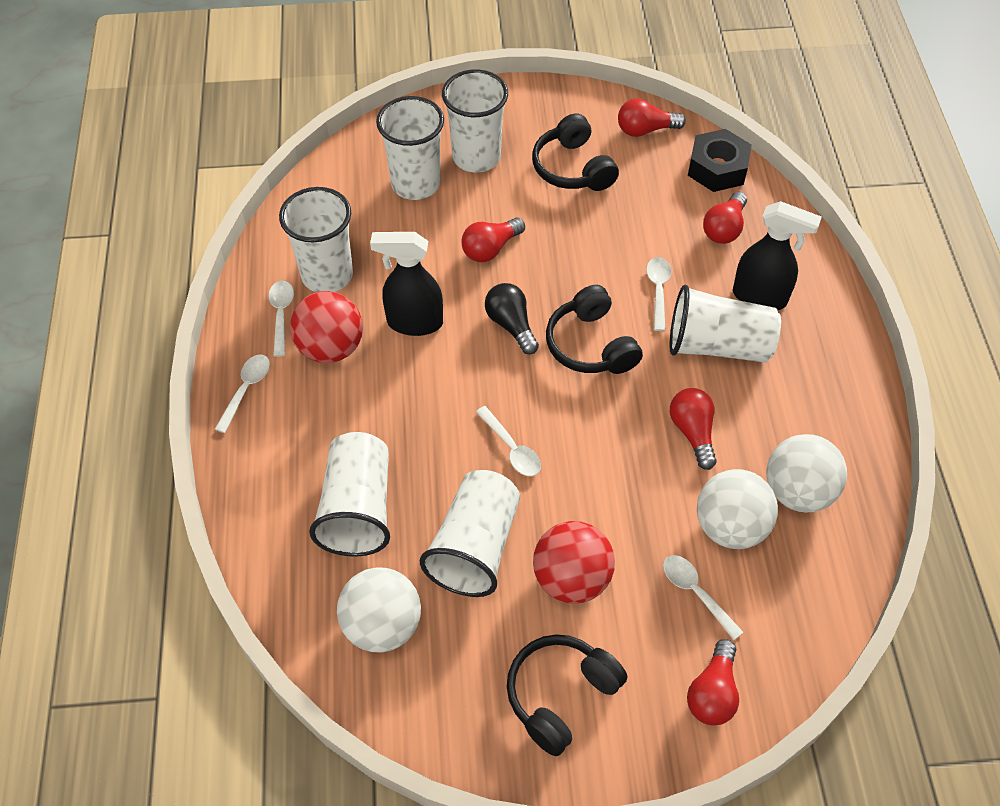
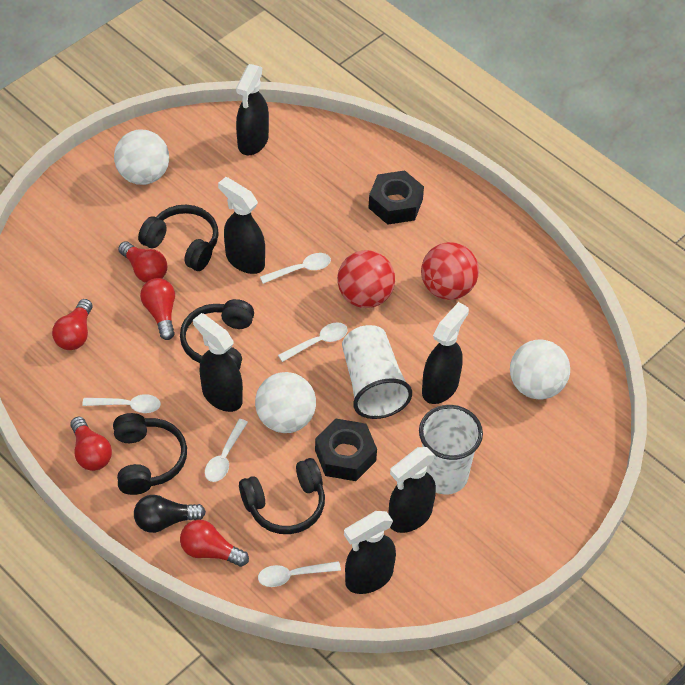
black headphones: 3 -> 4
black nut: 1 -> 2
black spray bottle: 2 -> 6
white cup: 6 -> 2

